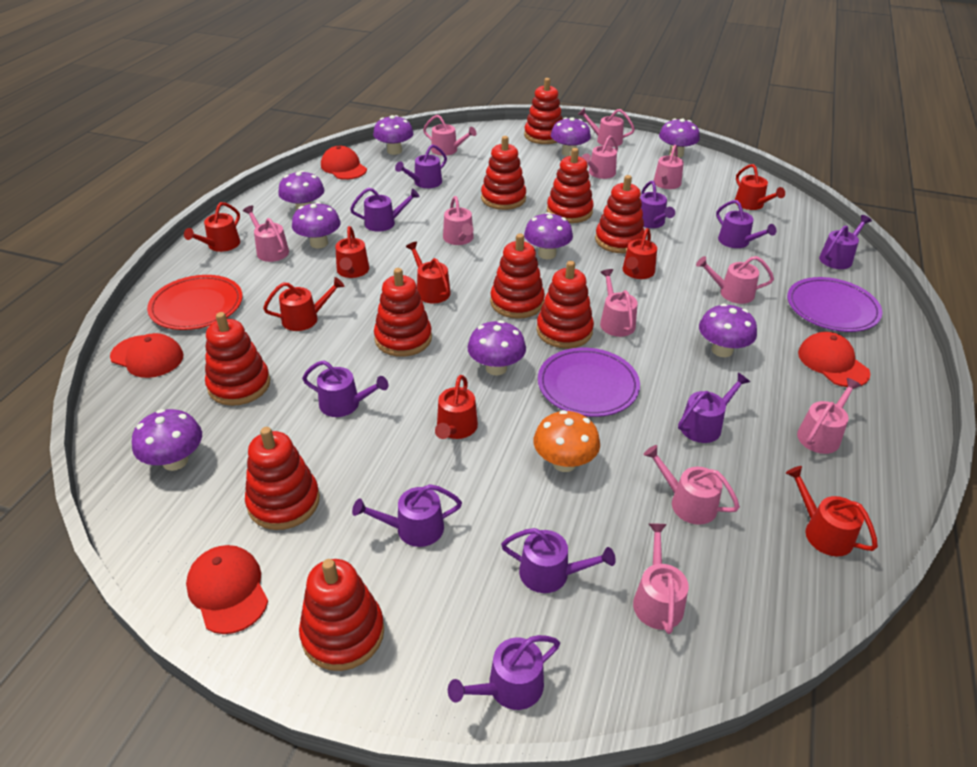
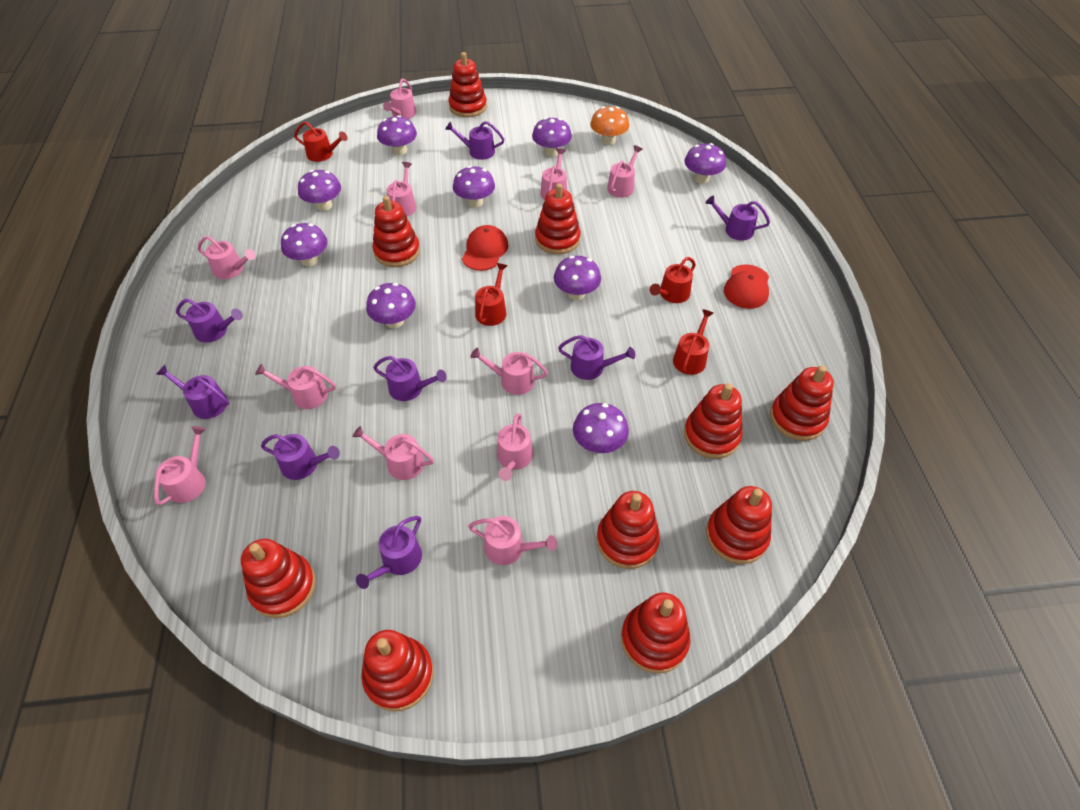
purple plate: 2 -> 0
purple watering can: 10 -> 8
red cap: 4 -> 2
red plate: 1 -> 0
red watering can: 8 -> 4

